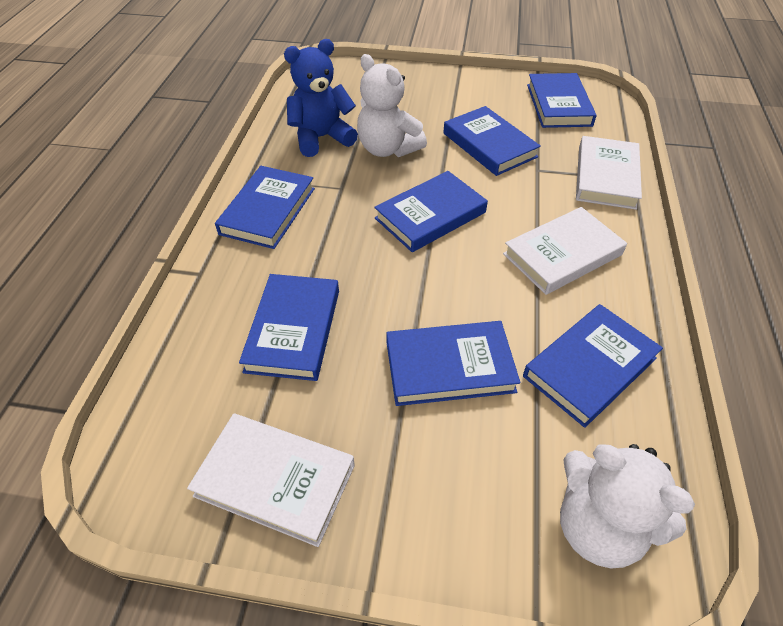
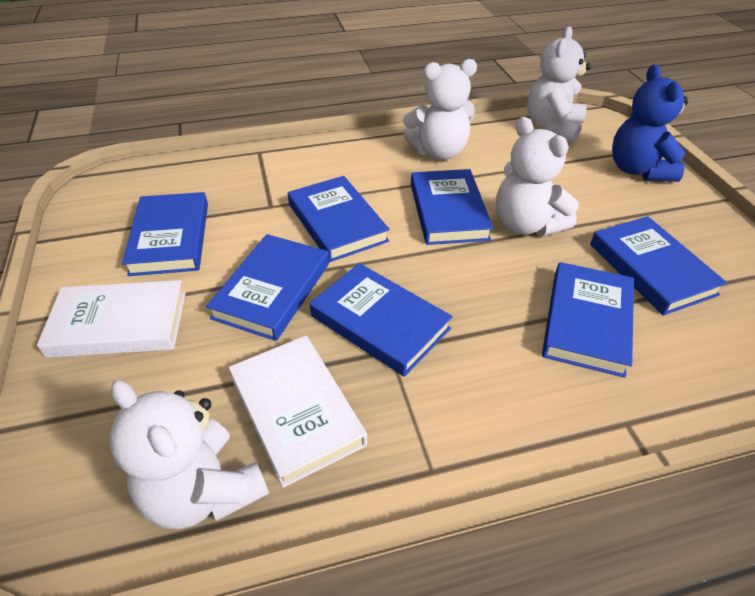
white book: 3 -> 2
white teddy bear: 2 -> 4

